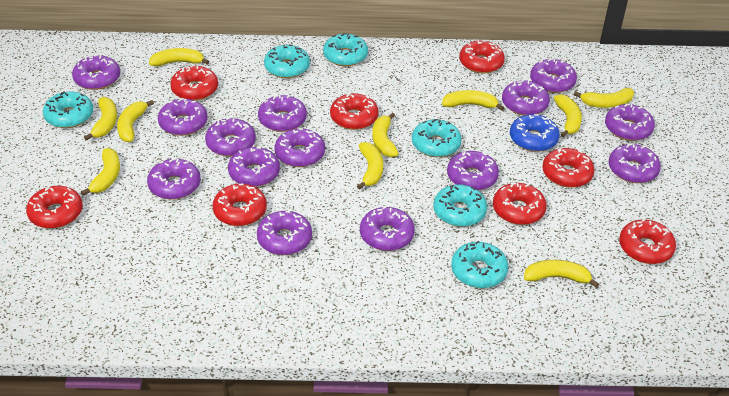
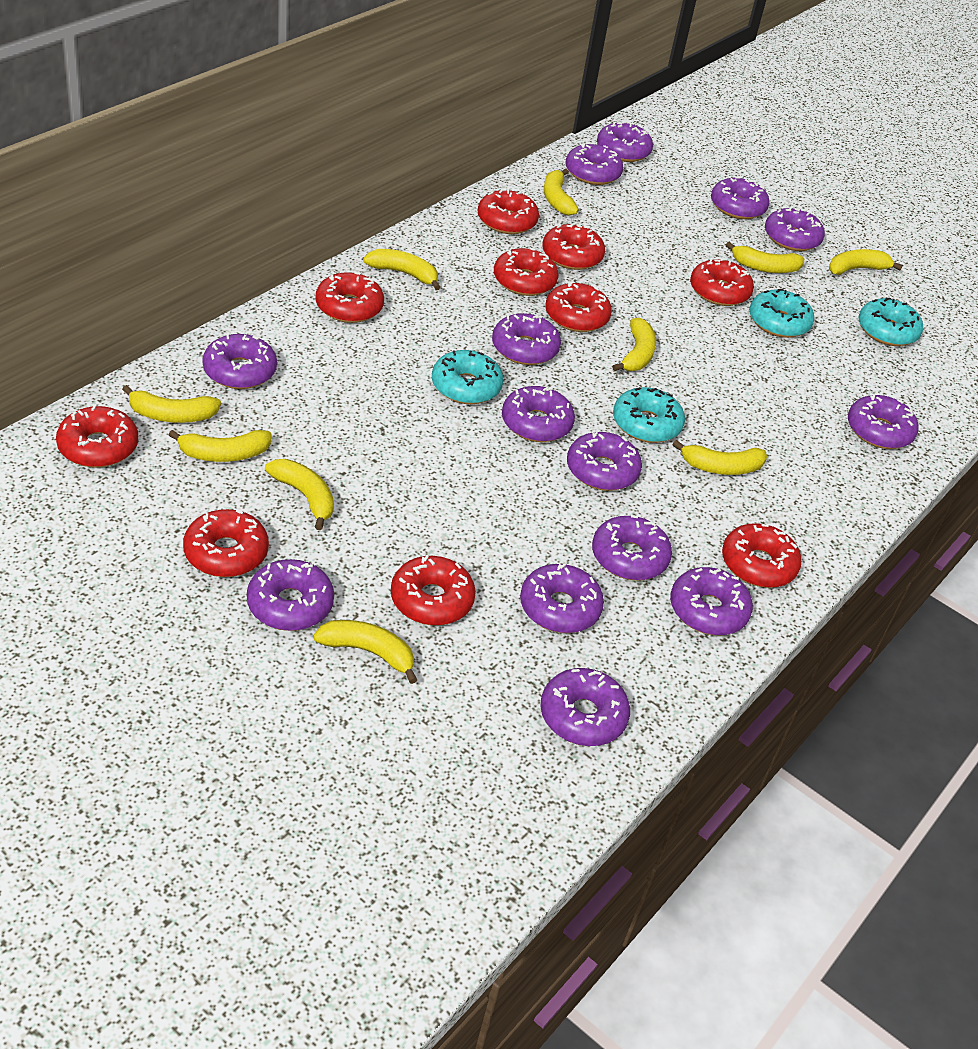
blue donut: 1 -> 0
red donut: 8 -> 10
turquoise donut: 6 -> 4

